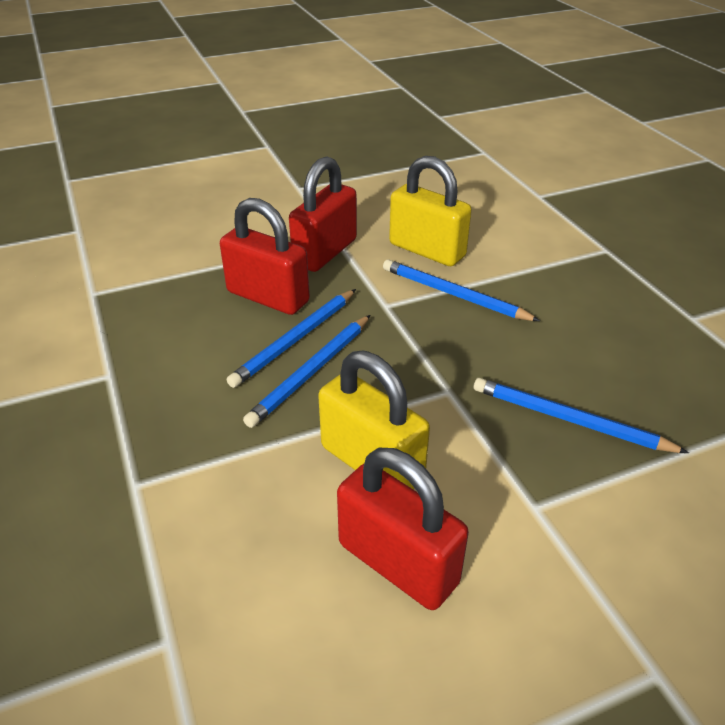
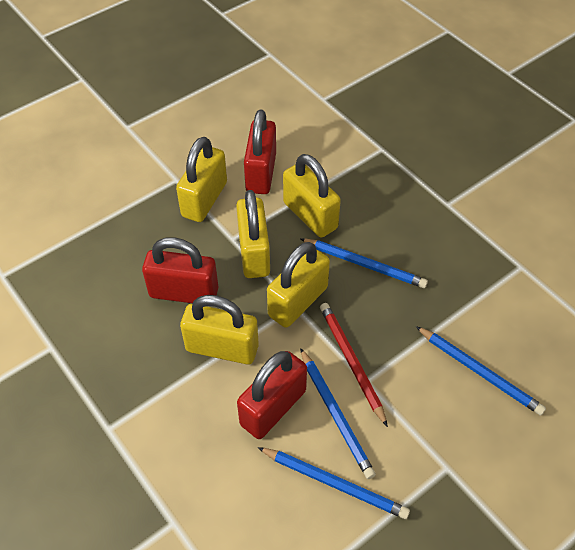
red pencil: 0 -> 1
yellow padlock: 2 -> 5

